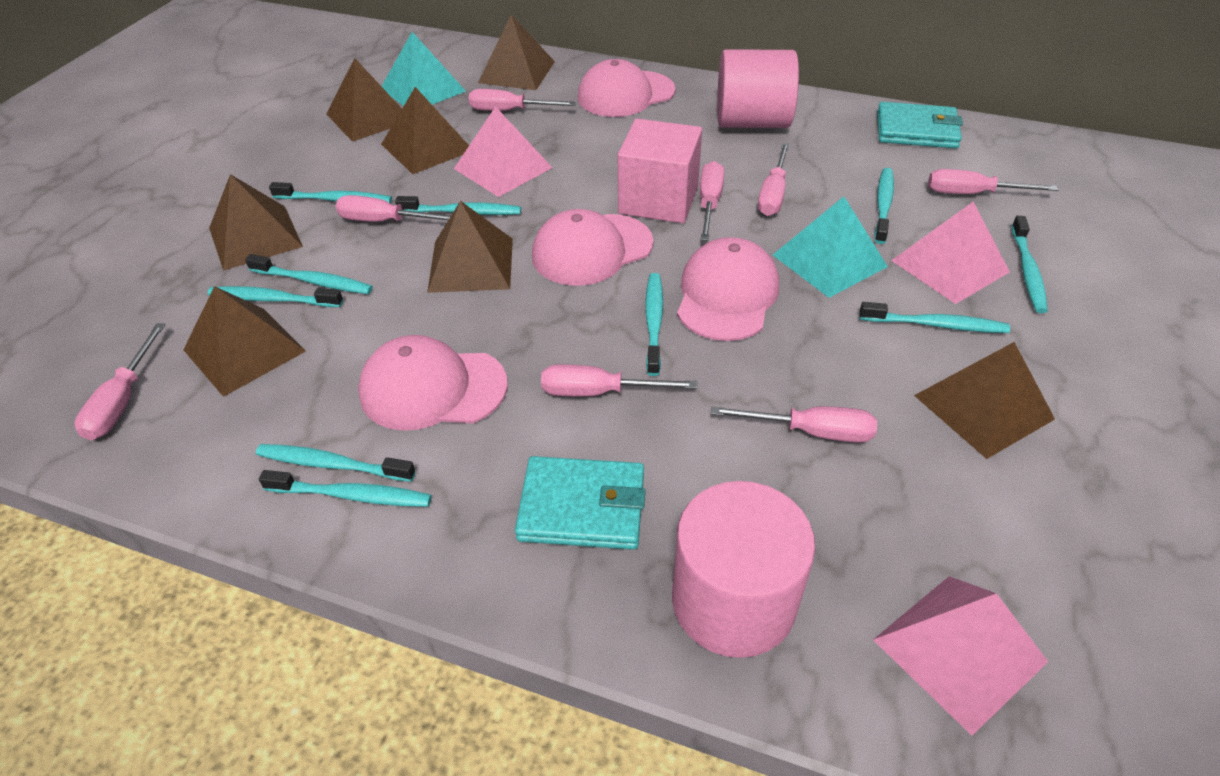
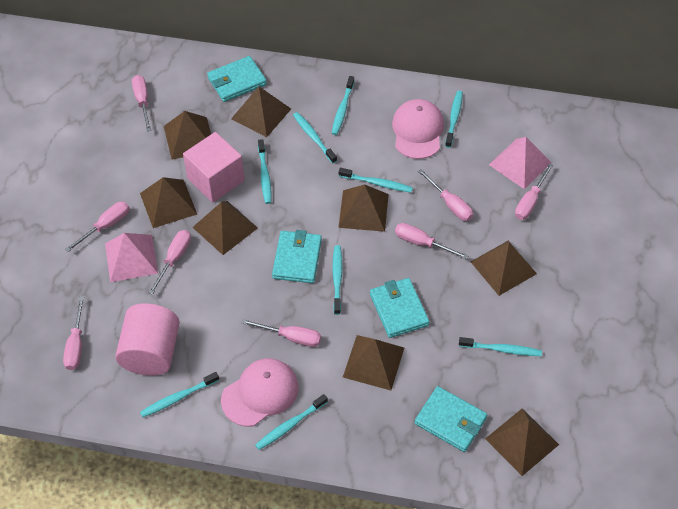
brown pyramid: 7 -> 8
pink cap: 4 -> 2
pink cylinder: 2 -> 1
pink pyramid: 3 -> 2
turquoise pyramid: 2 -> 0
turquoise toothbrush: 10 -> 9
turquoise wallet: 2 -> 4

